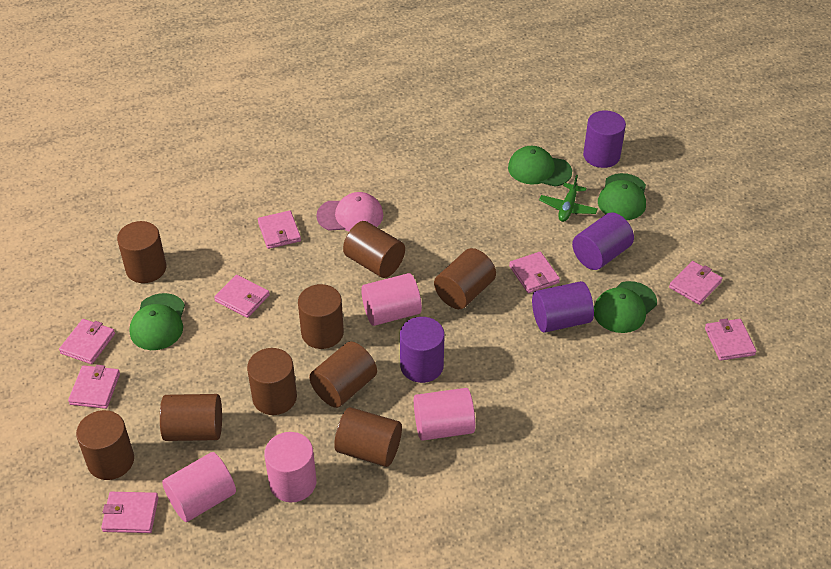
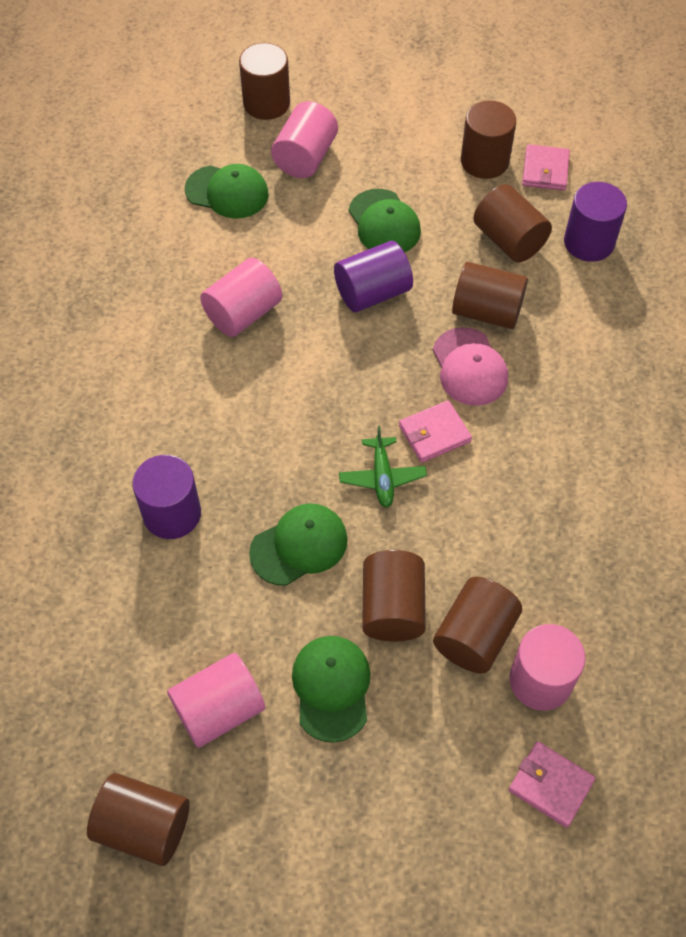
brown cylinder: 9 -> 7
pink wallet: 8 -> 3
purple cylinder: 4 -> 3

